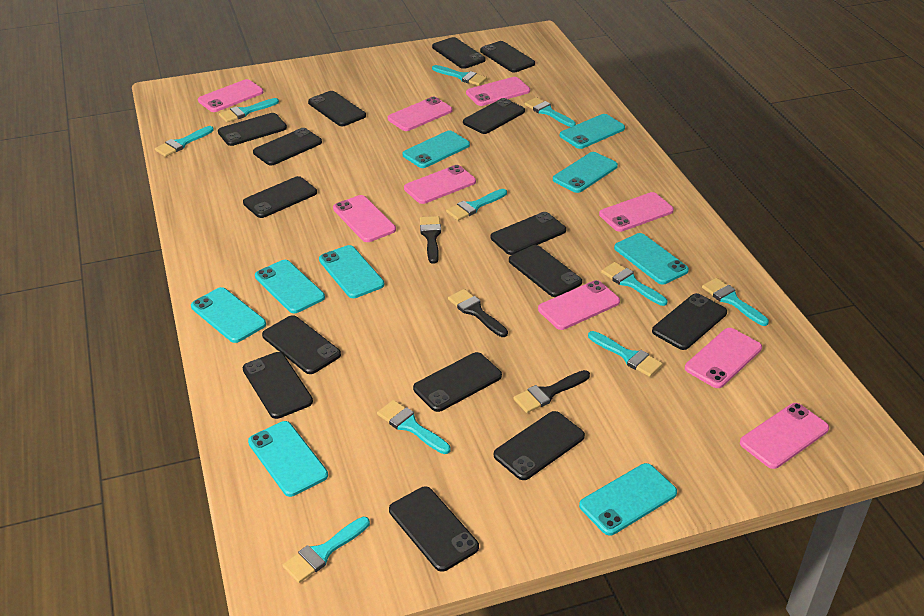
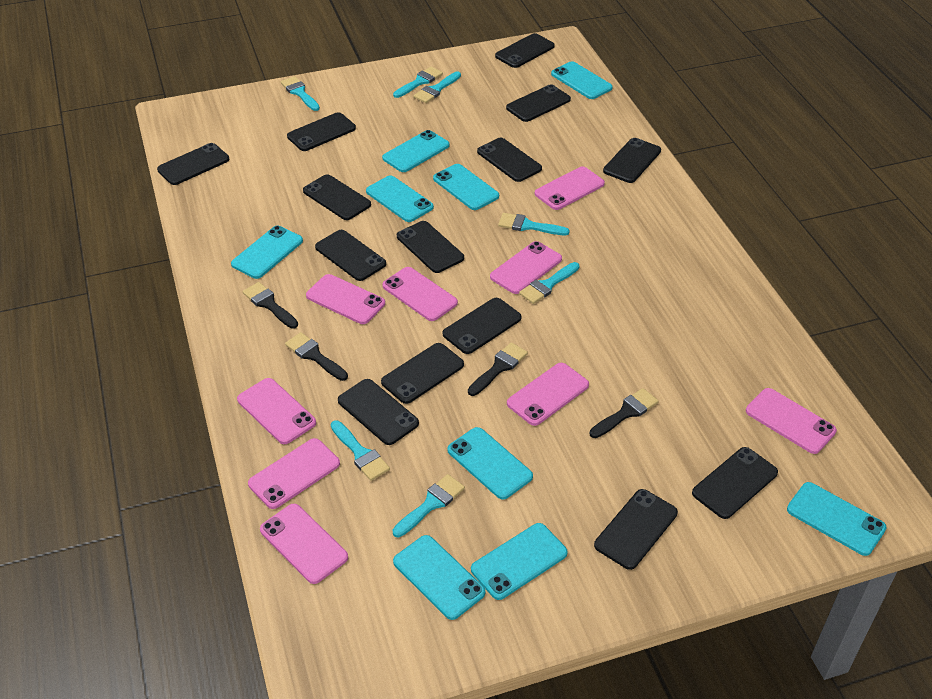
black brush: 3 -> 4
black phone: 15 -> 14
turquoise brush: 10 -> 7

